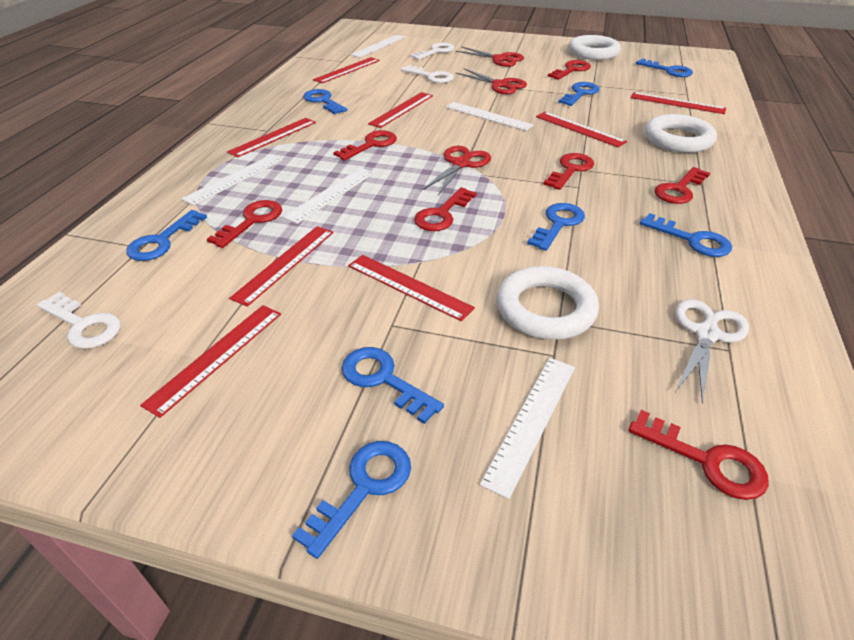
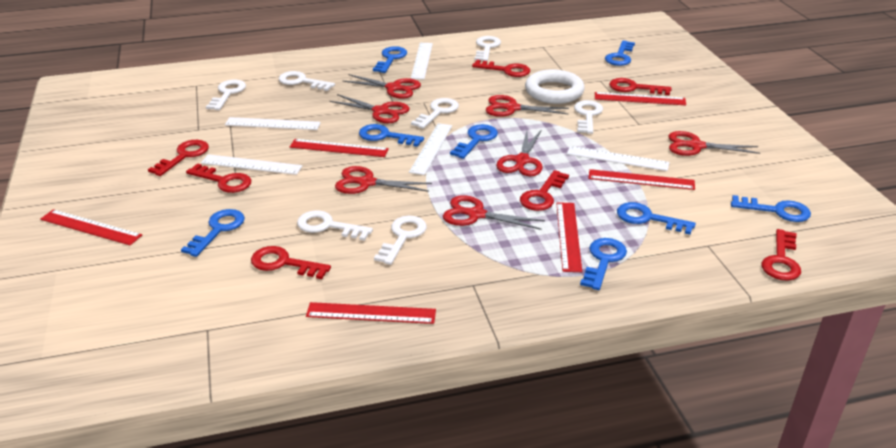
red ruler: 8 -> 6
red scissors: 3 -> 7
white key: 3 -> 7
white ring: 3 -> 1
white scissors: 1 -> 0

